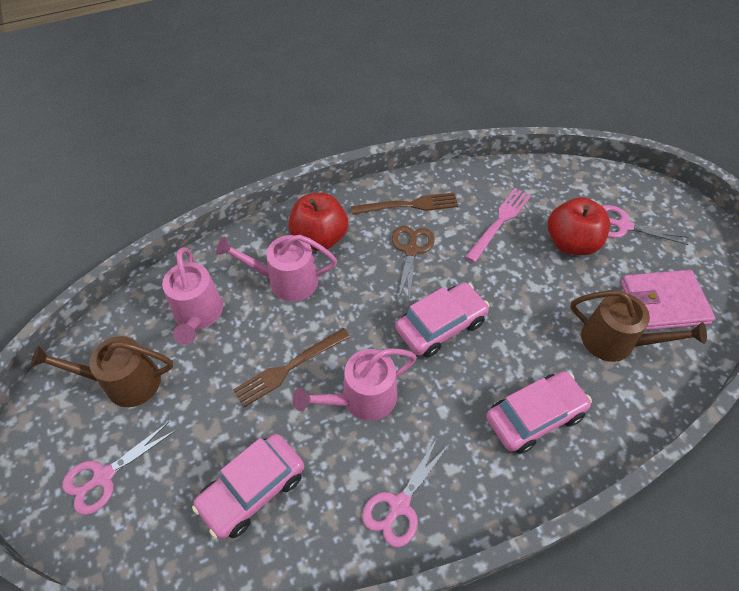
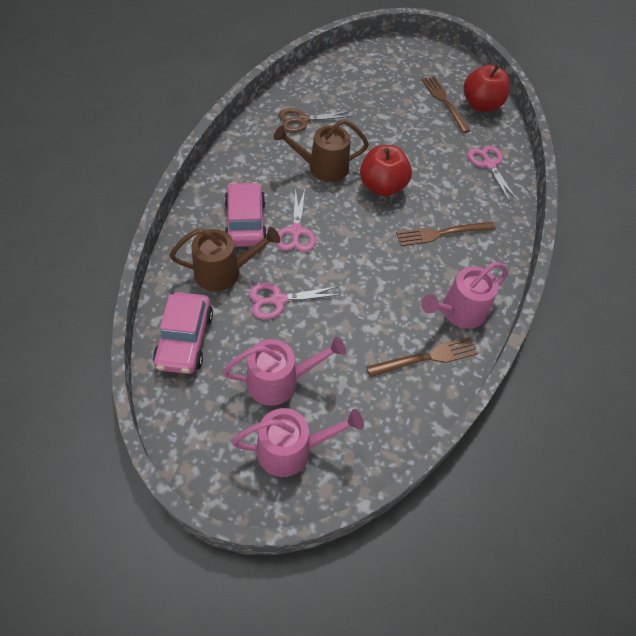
brown fork: 2 -> 3
pink car: 3 -> 2
pink fork: 1 -> 0
pink wallet: 1 -> 0

